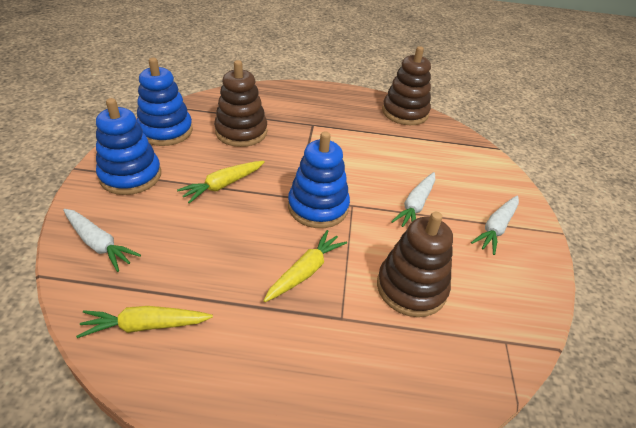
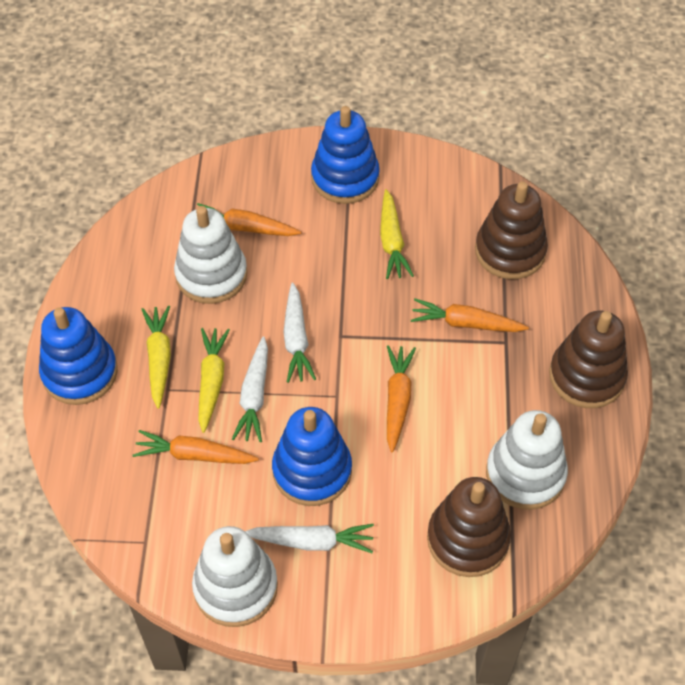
orange carrot: 0 -> 4
white stacking toy: 0 -> 3

